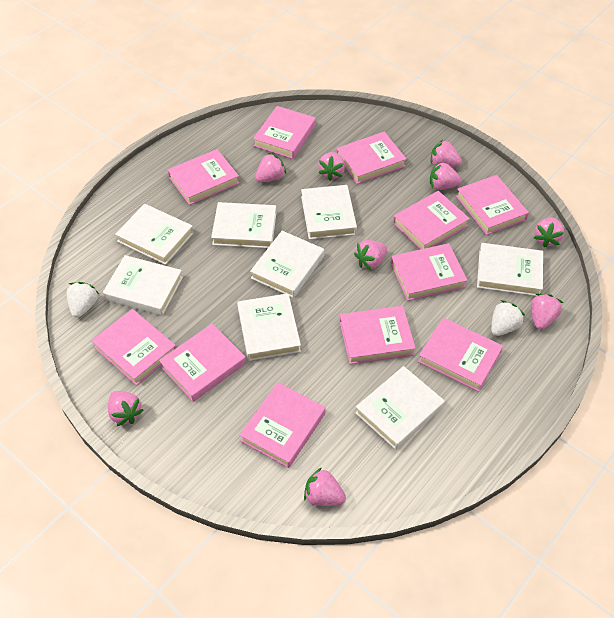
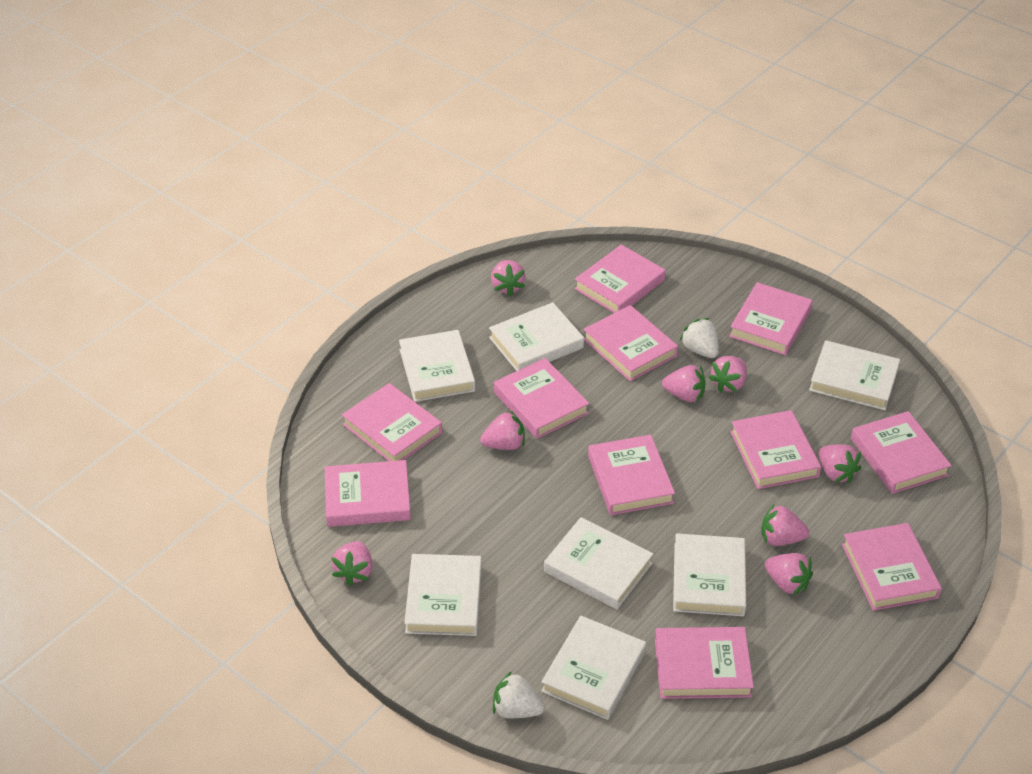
pink strawberry: 9 -> 8
white book: 8 -> 7

